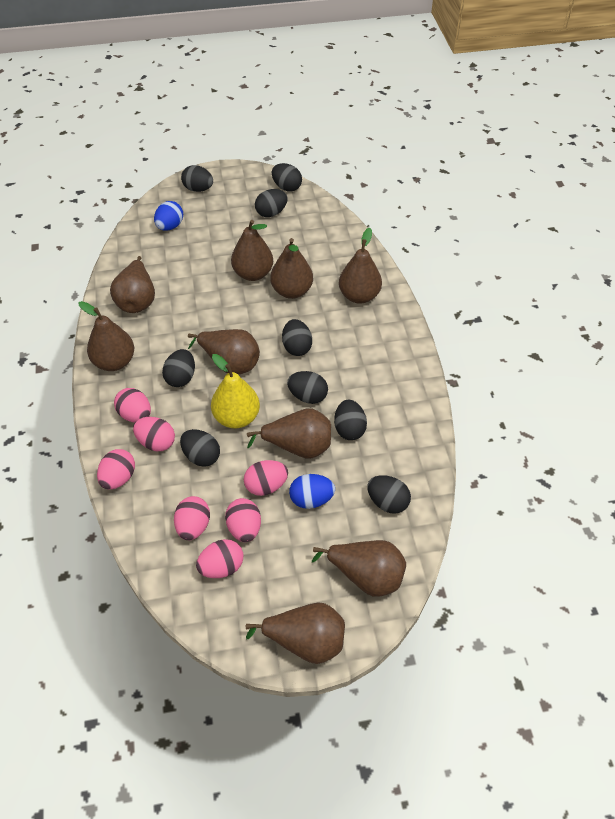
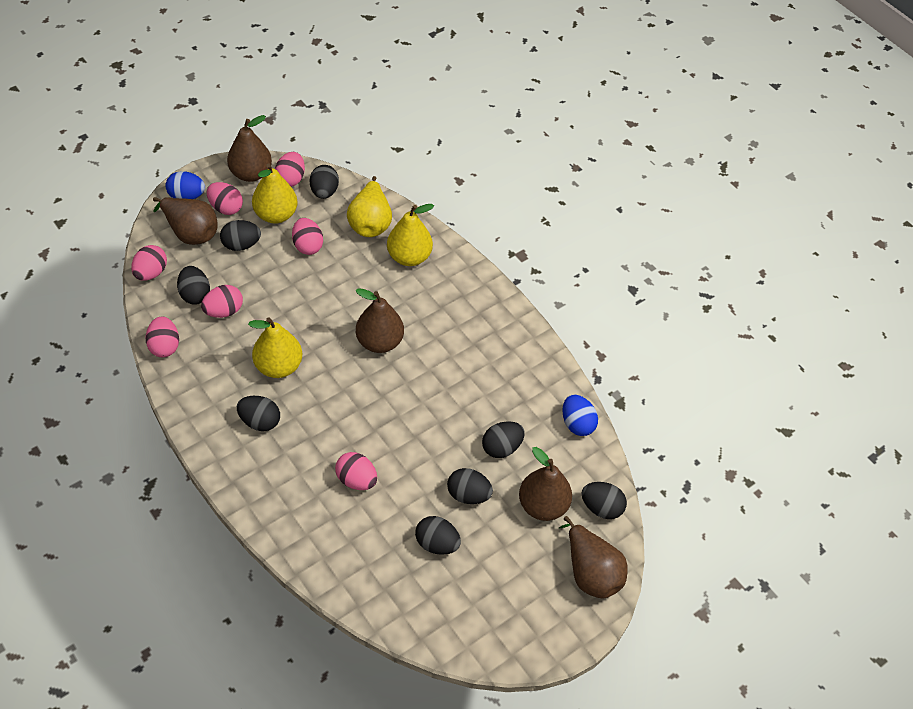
black egg: 9 -> 8
brown pear: 9 -> 5
yellow pear: 1 -> 4

